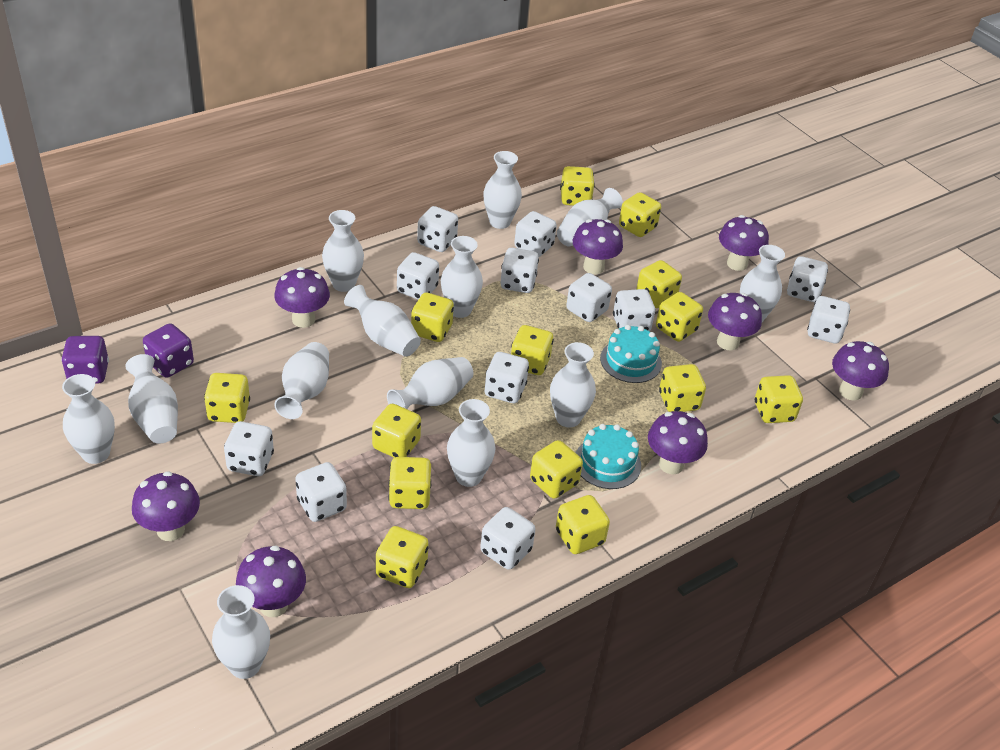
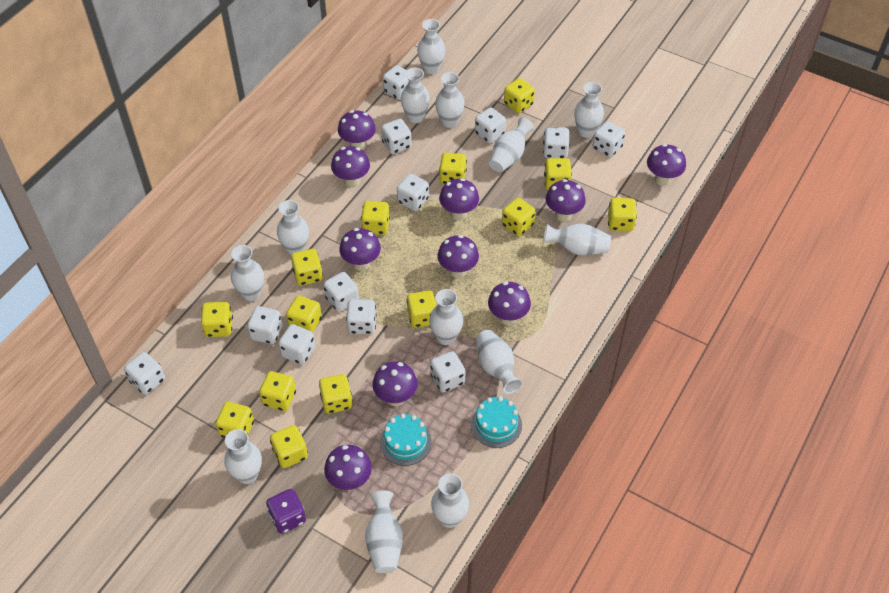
purple dice: 2 -> 1
purple mushroom: 8 -> 10

